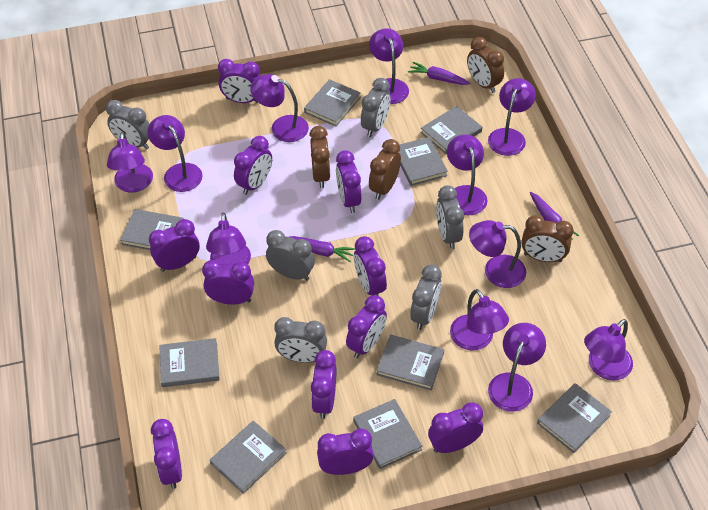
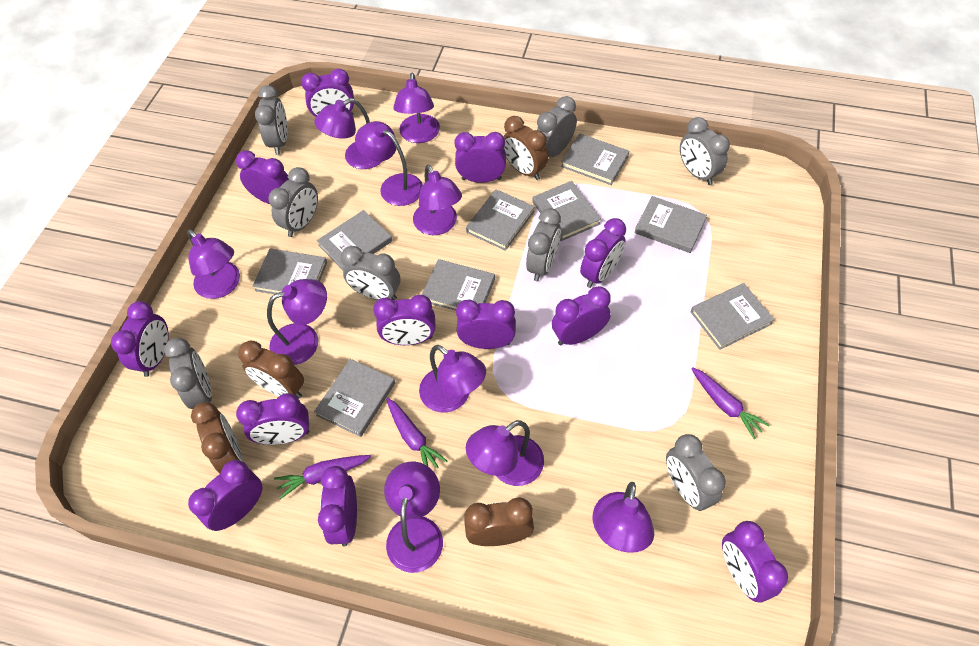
grey clock: 6 -> 8
purple clock: 11 -> 12
purple lamp: 11 -> 10

